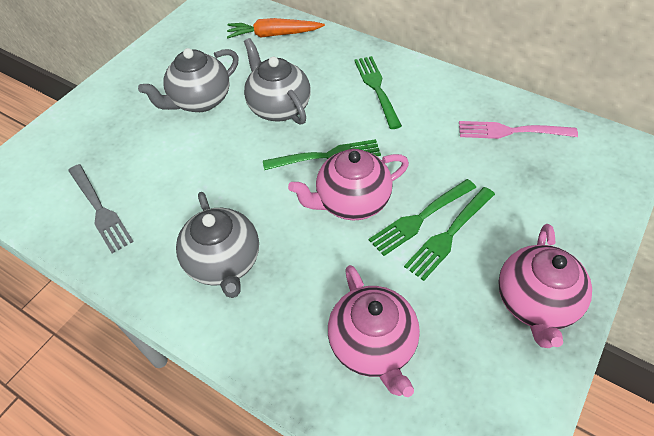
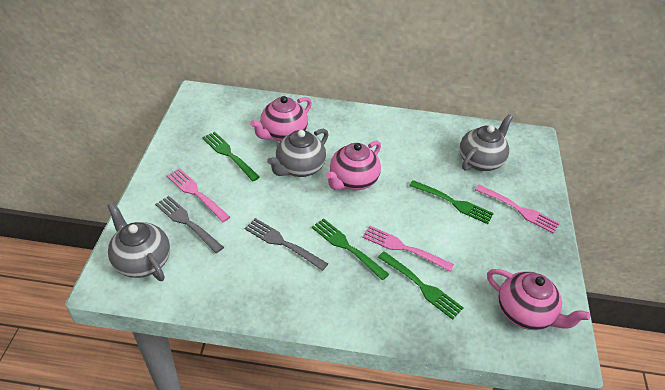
grey fork: 1 -> 2
orange carrot: 1 -> 0
pink fork: 1 -> 3

